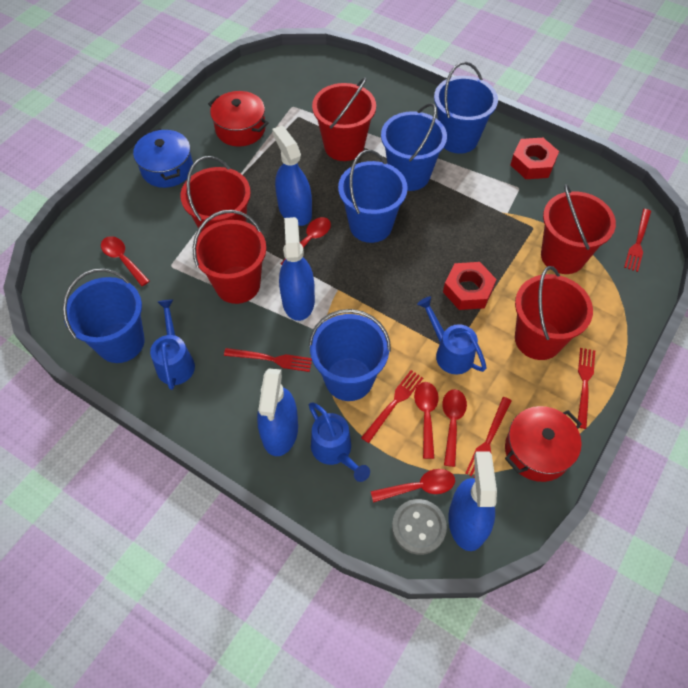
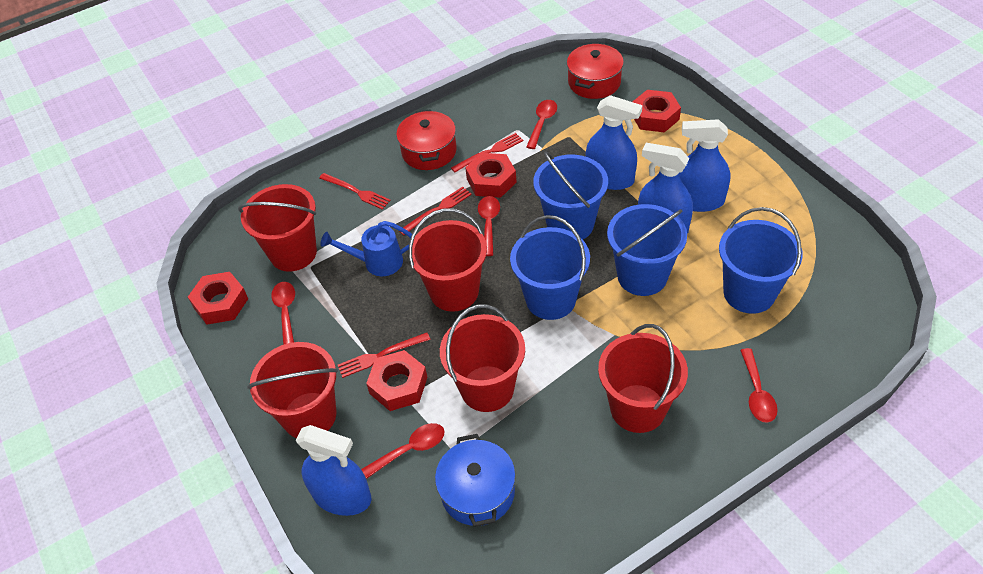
blue bucket: 5 -> 4
blue watering can: 3 -> 1
grey button: 1 -> 0
red fork: 5 -> 4
red nut: 2 -> 4

